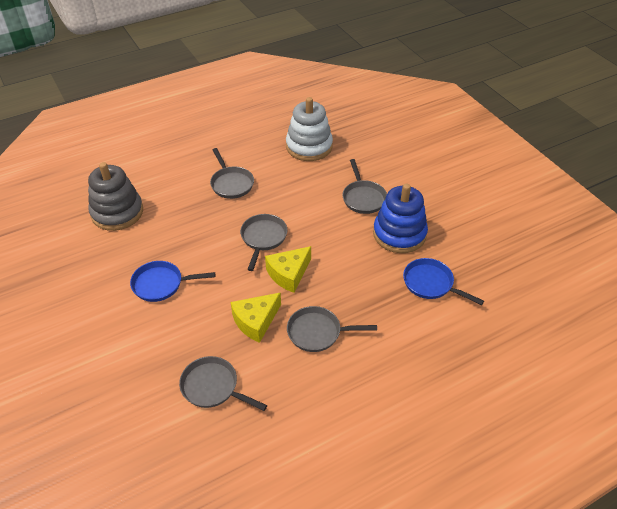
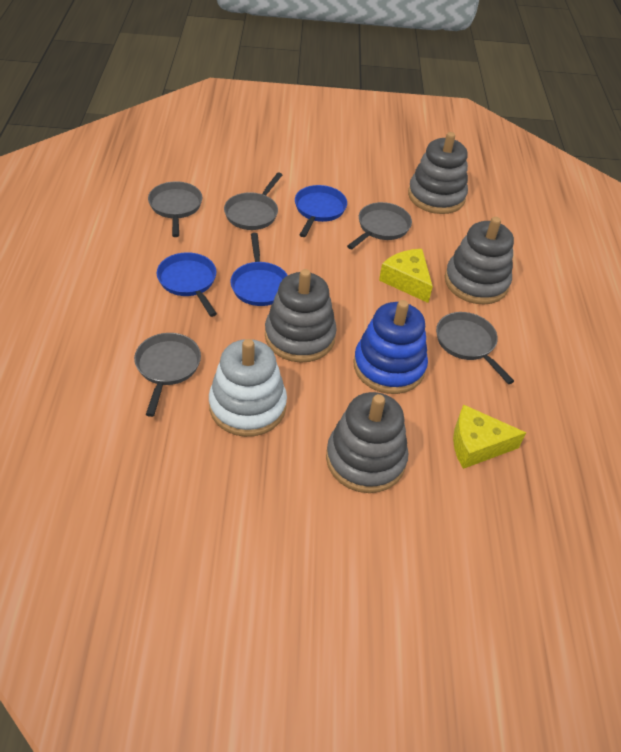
blue pan: 2 -> 3
grey stacking toy: 1 -> 4

